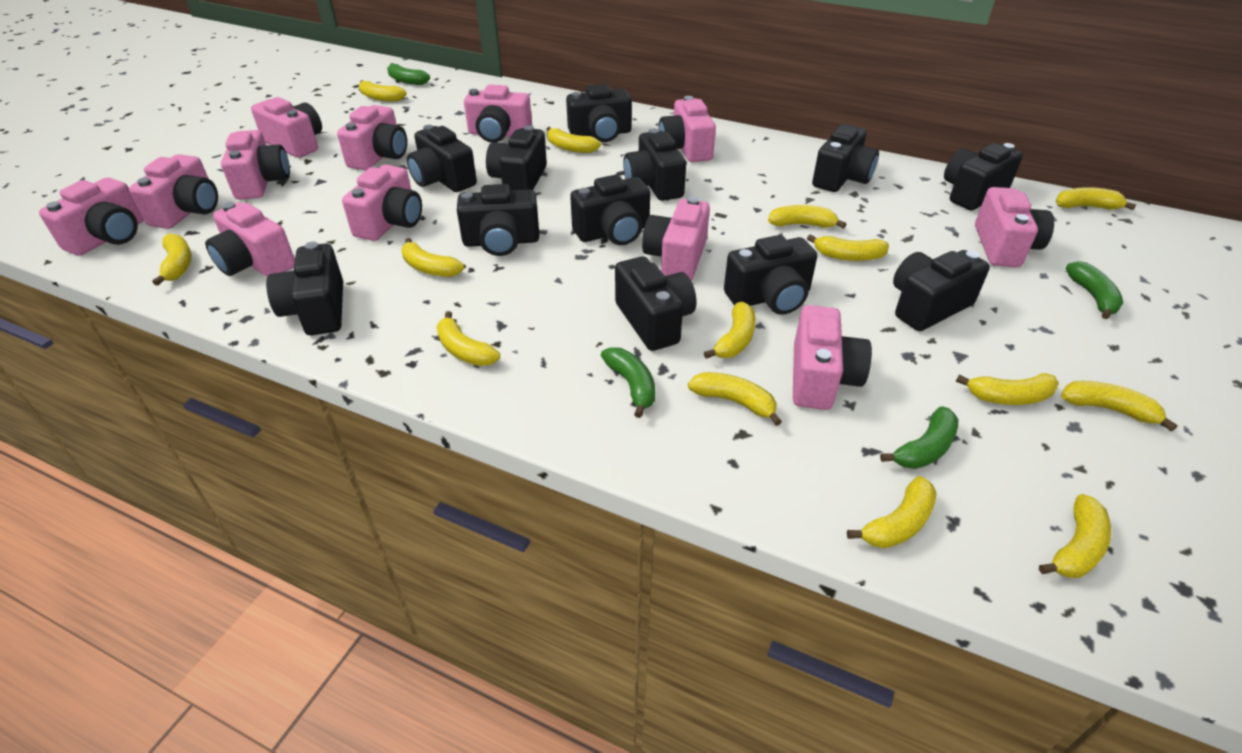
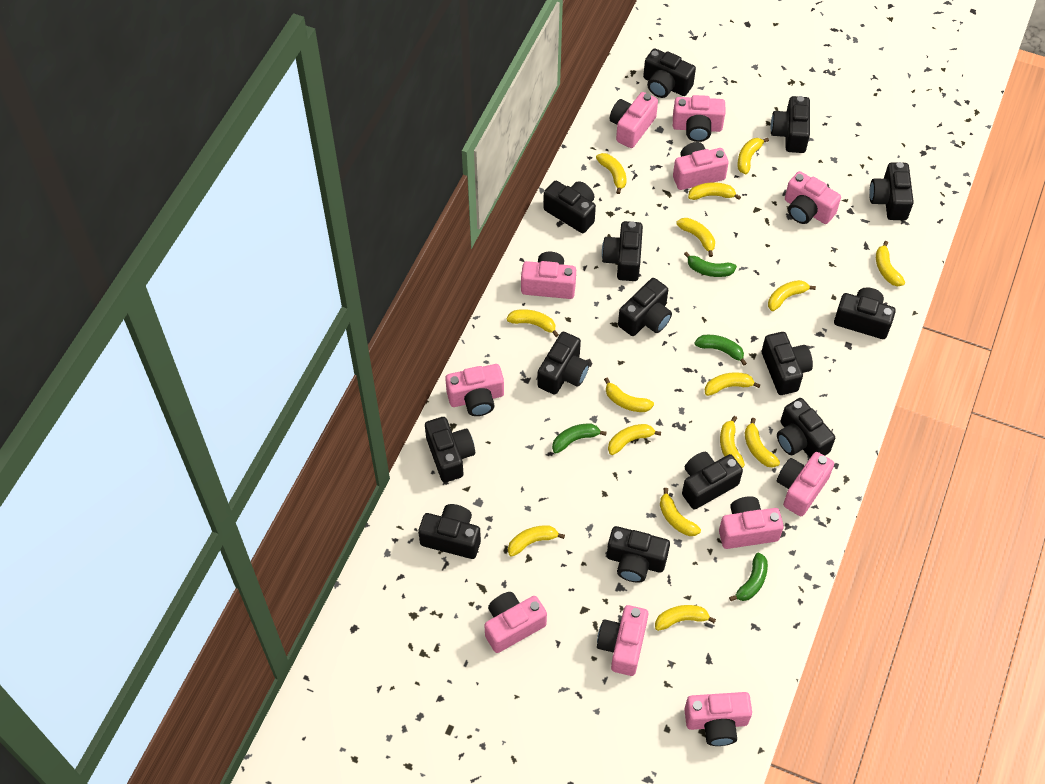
black camera: 12 -> 14
pink camera: 12 -> 11
yellow banana: 14 -> 15

